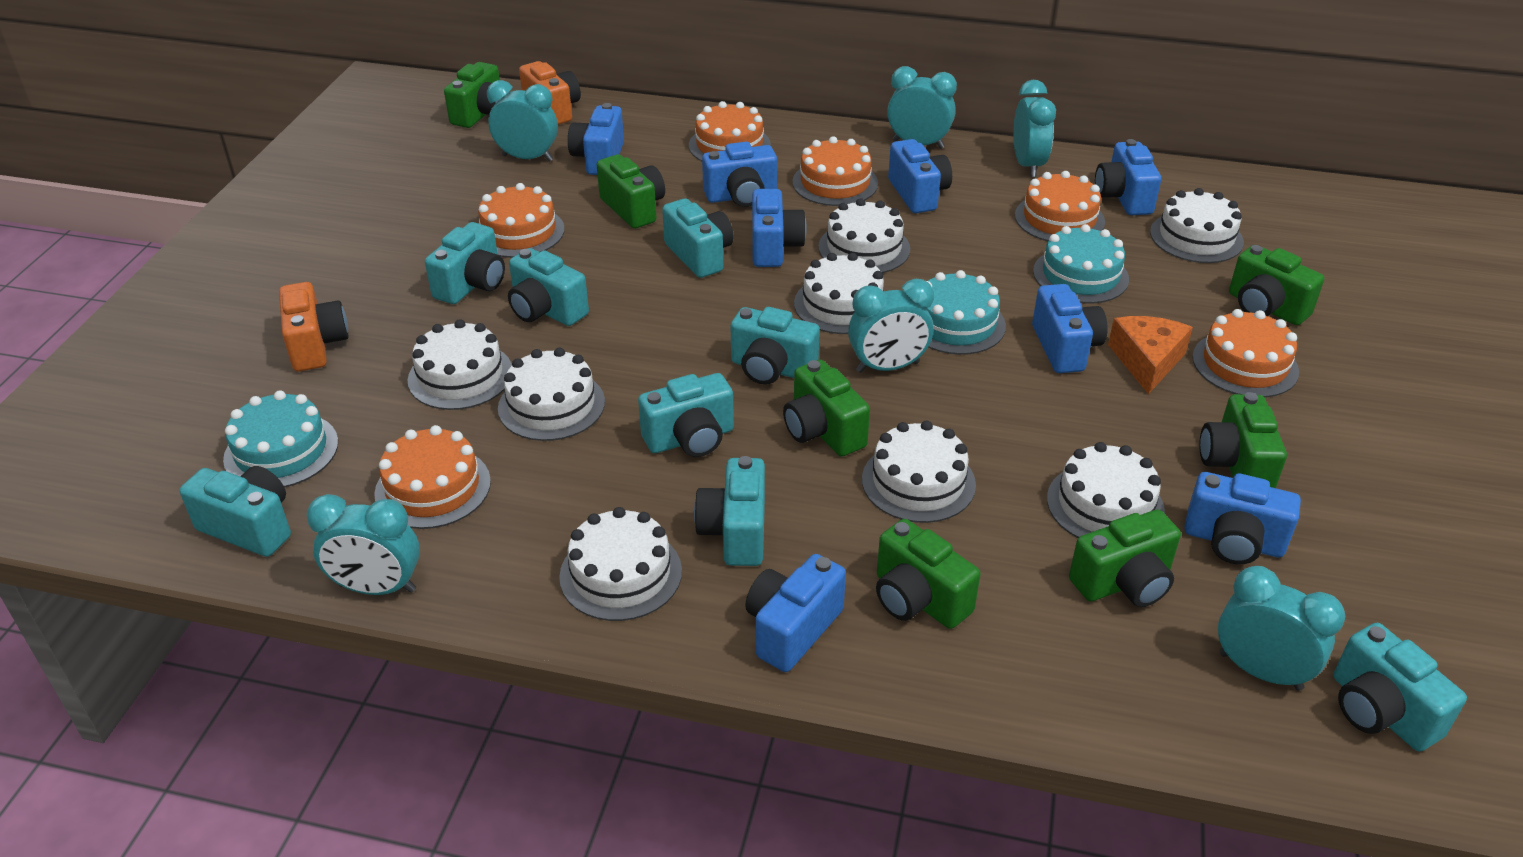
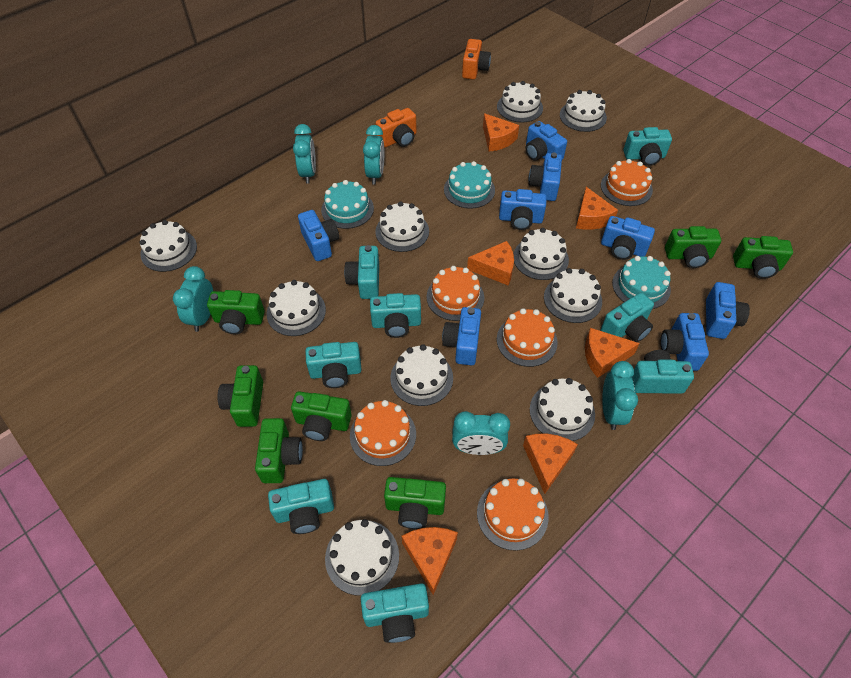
orange cake: 6 -> 5
orange cheese: 1 -> 6
turquoise clock: 6 -> 5
white cake: 8 -> 10

